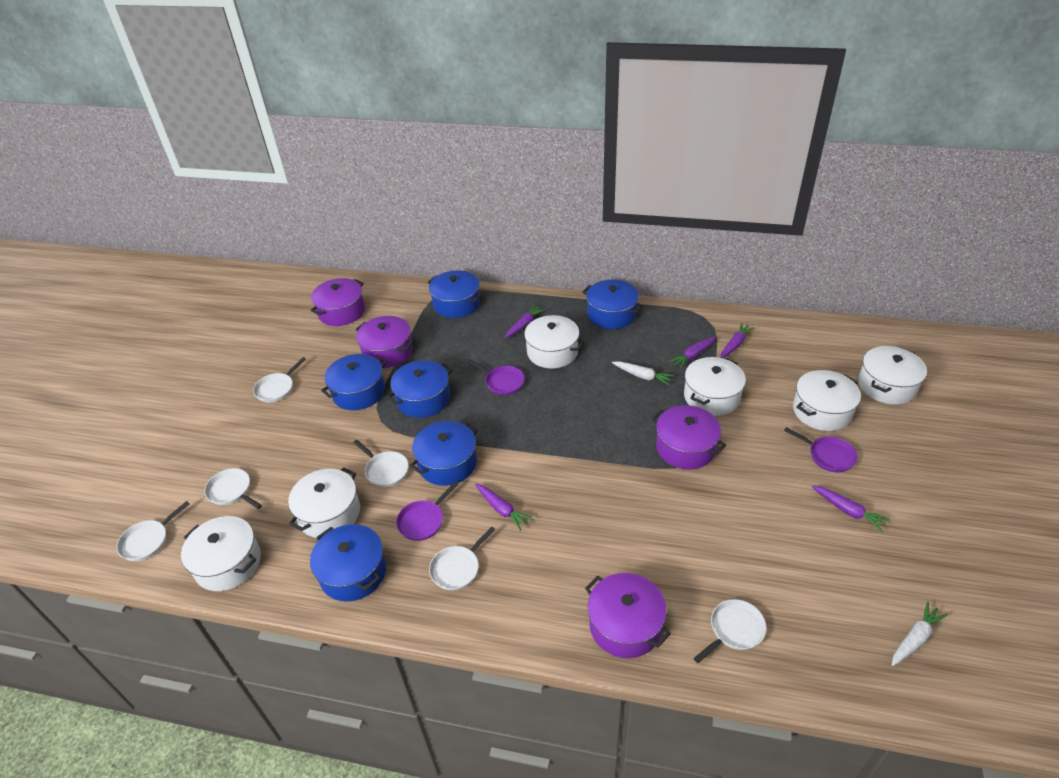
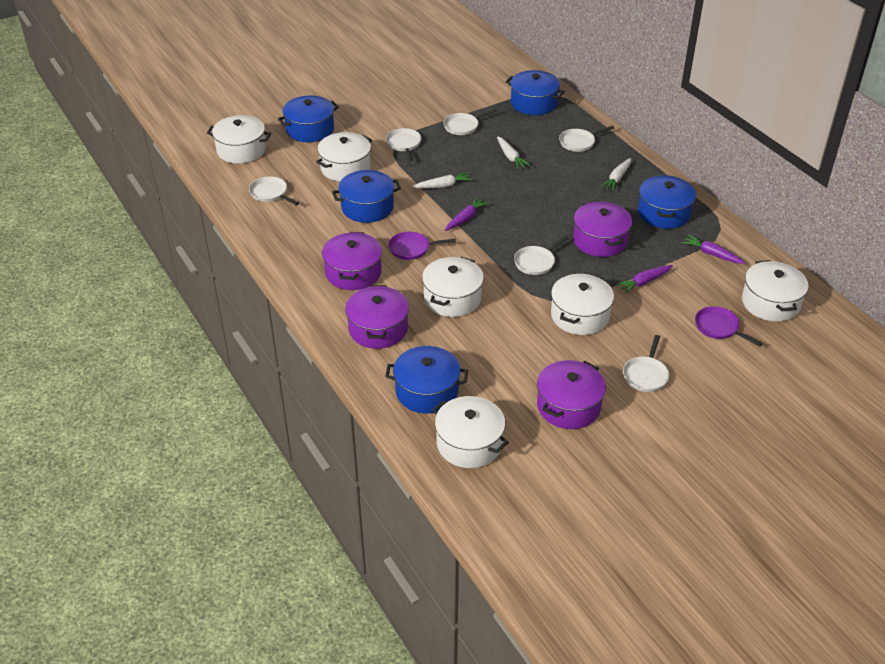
blue pot: 6 -> 5
purple carrot: 5 -> 3
purple pan: 3 -> 2
white carrot: 2 -> 3

